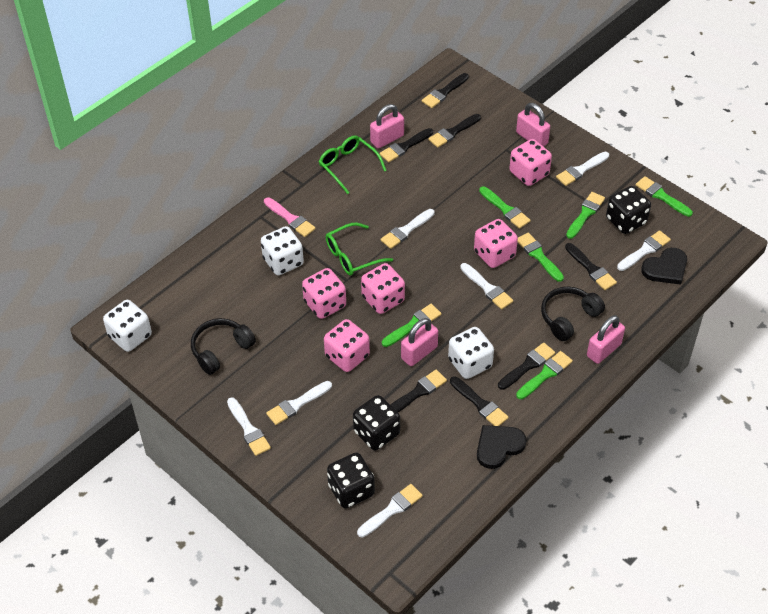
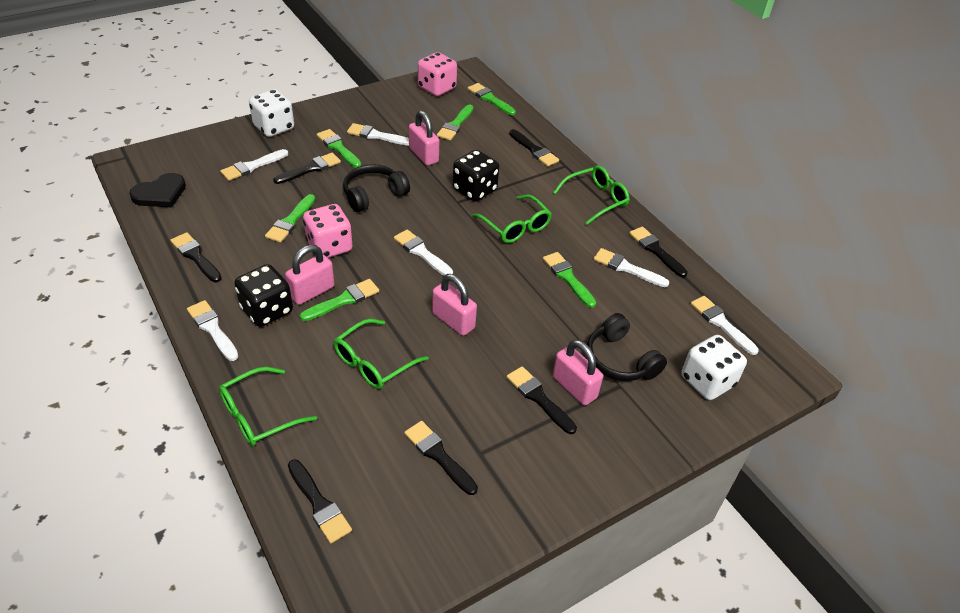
black dice: 3 -> 2
black heart: 2 -> 1
green glasses: 2 -> 4
pink brush: 1 -> 0
pink dice: 5 -> 2
white brush: 7 -> 6
white dice: 3 -> 2

